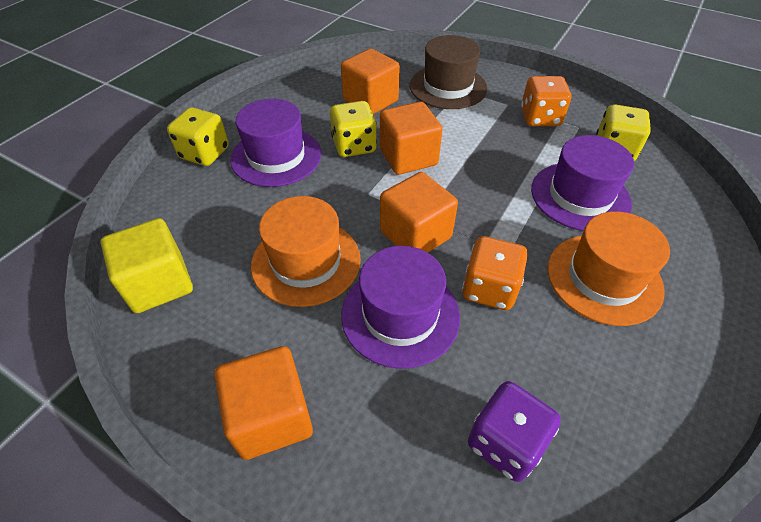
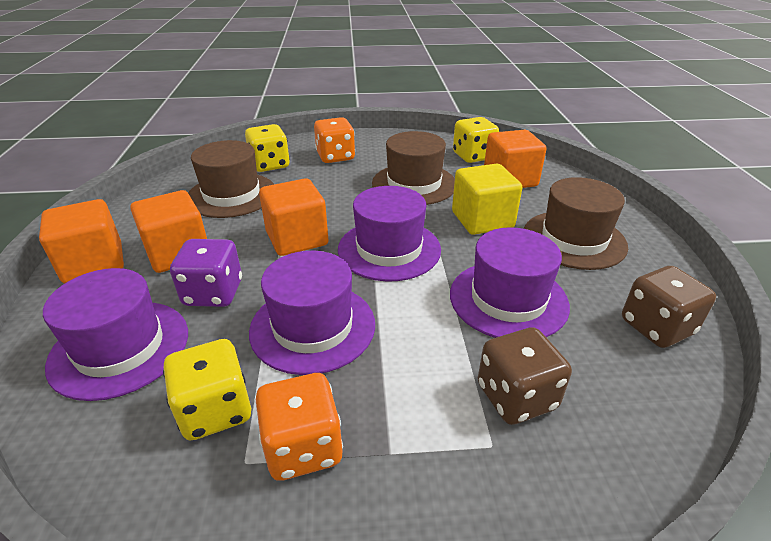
brown dice: 0 -> 2
brown hat: 1 -> 3
orange hat: 2 -> 0
purple hat: 3 -> 4

